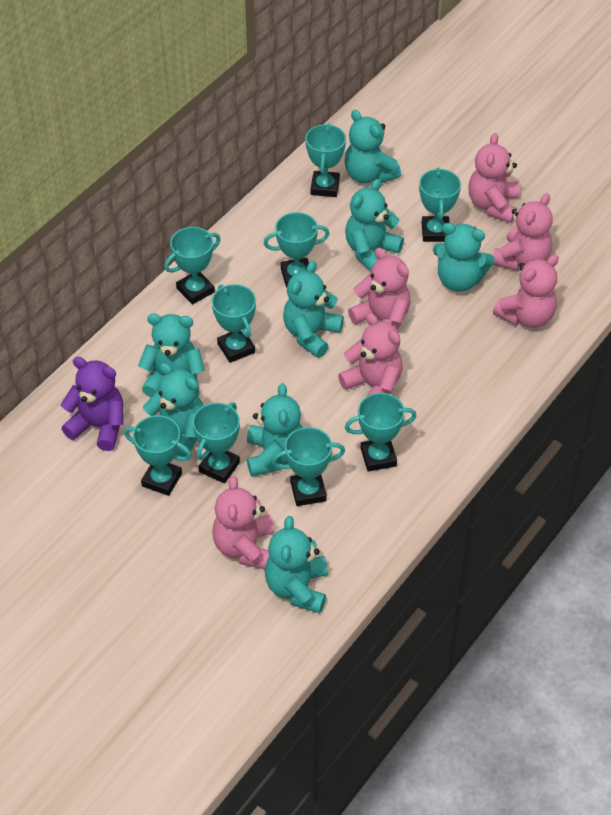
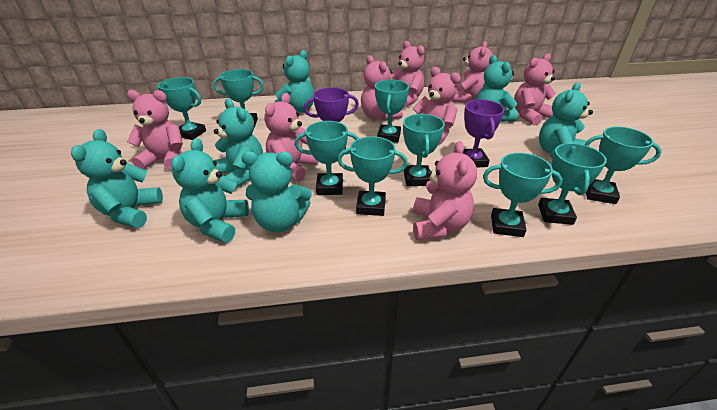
pink teddy bear: 6 -> 8
purple teddy bear: 1 -> 0
purple trophy: 0 -> 2
turquoise teddy bear: 8 -> 7

